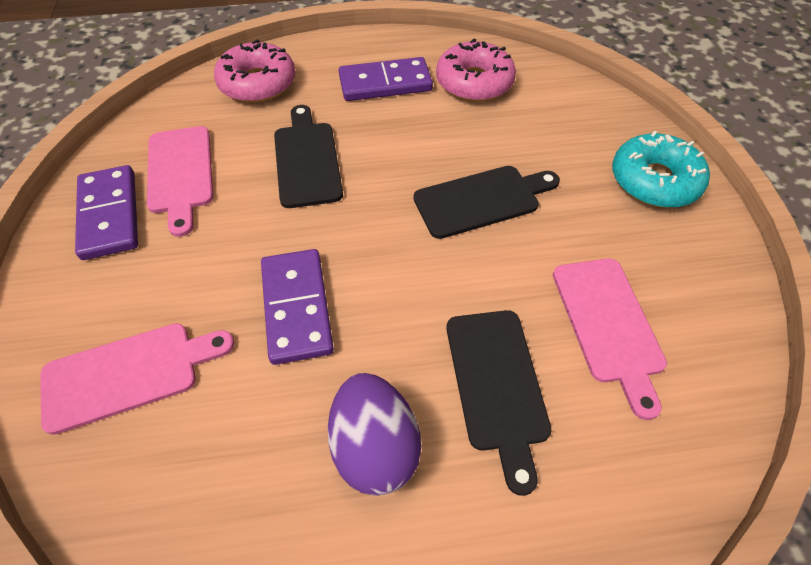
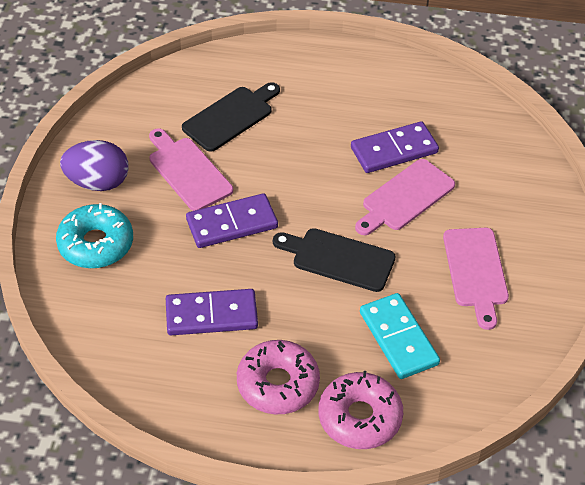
black cutting board: 3 -> 2
turquoise domino: 0 -> 1

